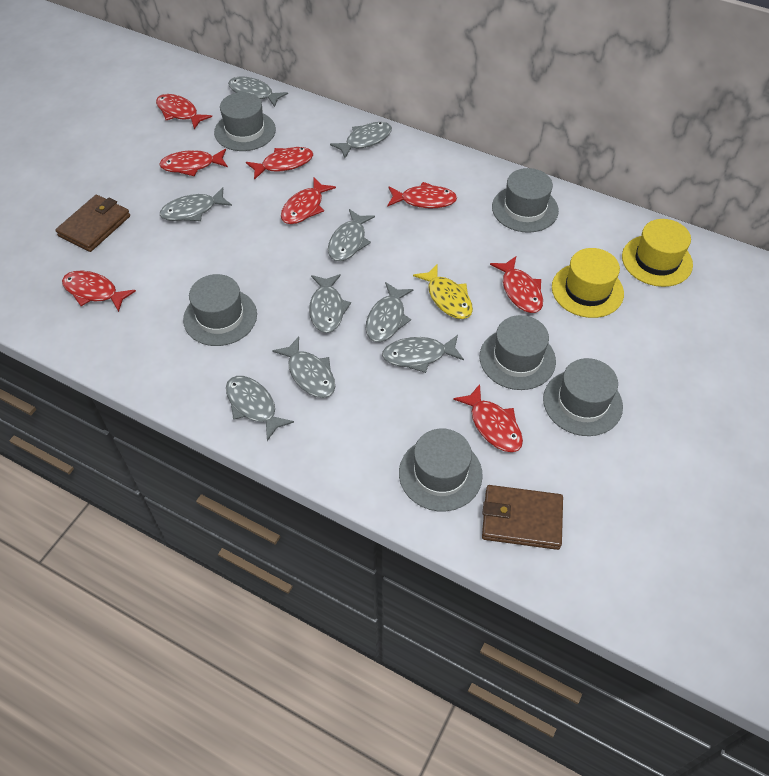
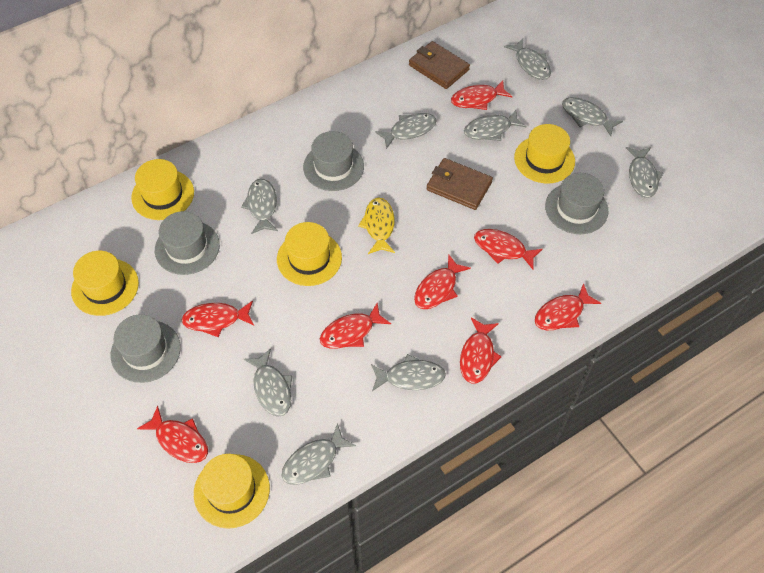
grey hat: 6 -> 4
yellow hat: 2 -> 5

